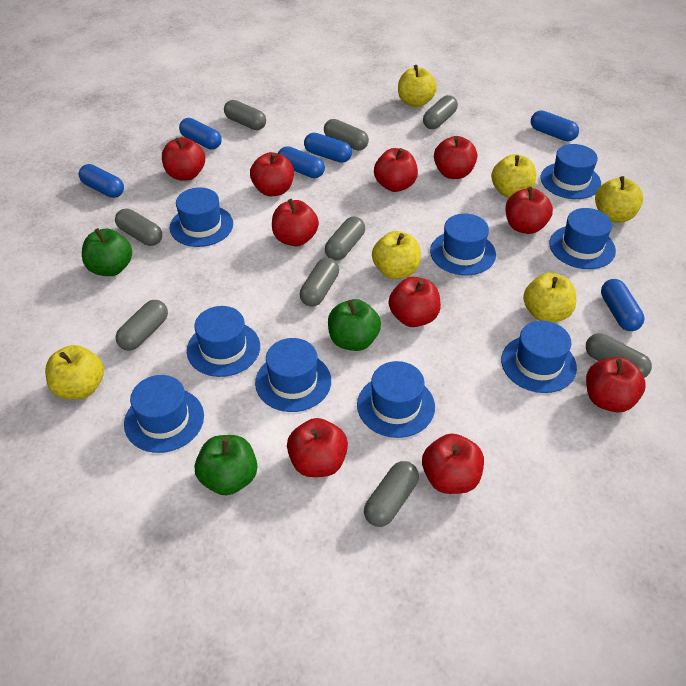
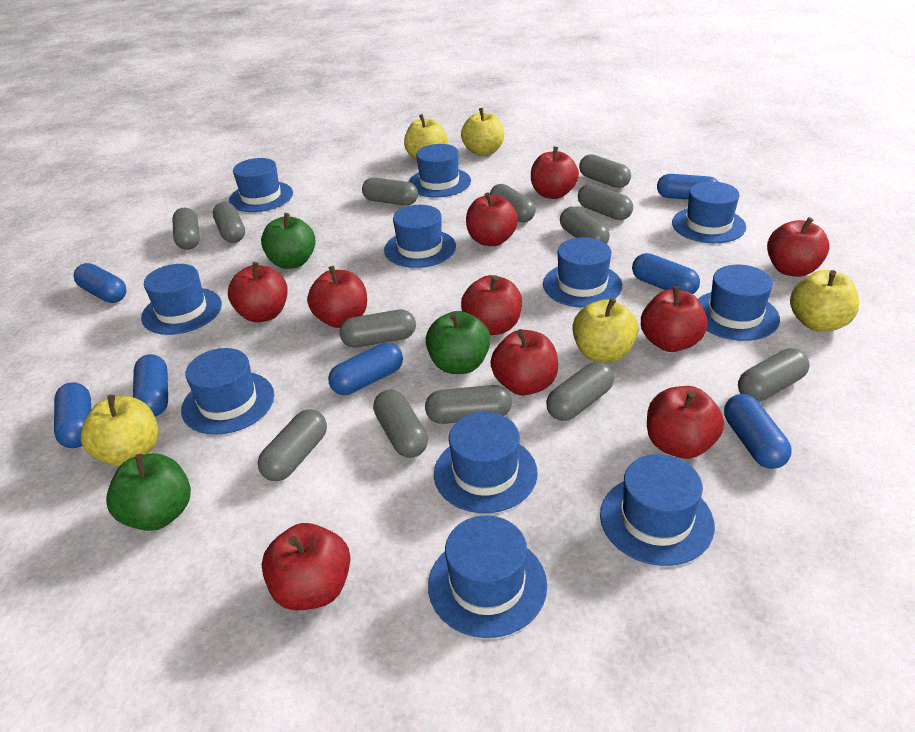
blue capsule: 6 -> 7
blue hat: 9 -> 11
grey capsule: 9 -> 13
yellow apple: 6 -> 5

